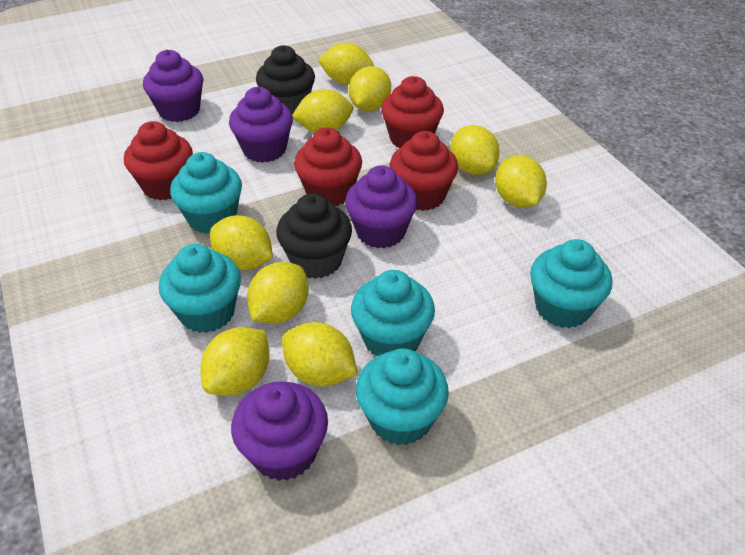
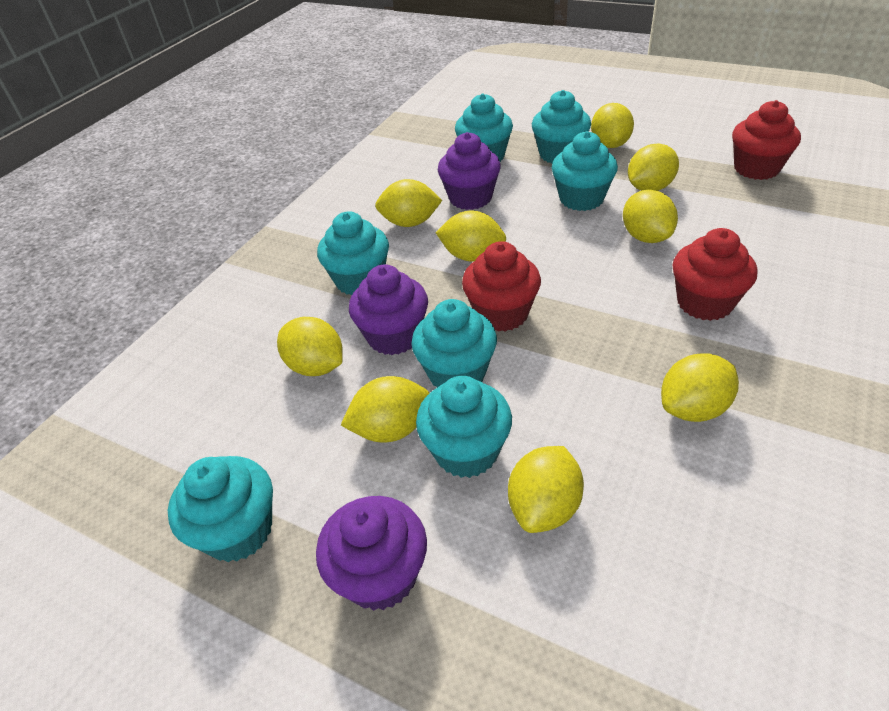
black cupcake: 2 -> 0
purple cupcake: 4 -> 3
red cupcake: 4 -> 3
turquoise cupcake: 5 -> 7

